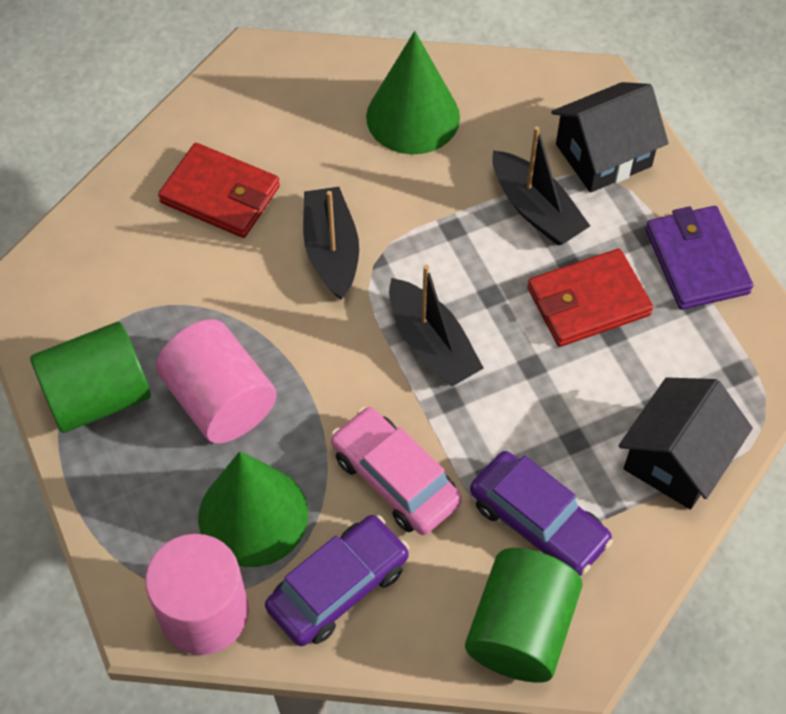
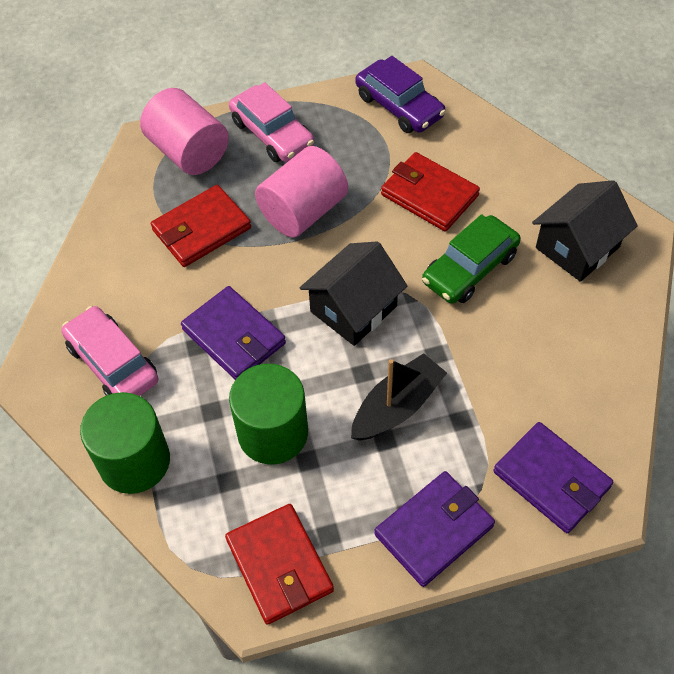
black boat: 3 -> 1
green car: 0 -> 1
green cone: 2 -> 0
pink car: 1 -> 2
purple car: 2 -> 1
purple wallet: 1 -> 3
red wallet: 2 -> 3

